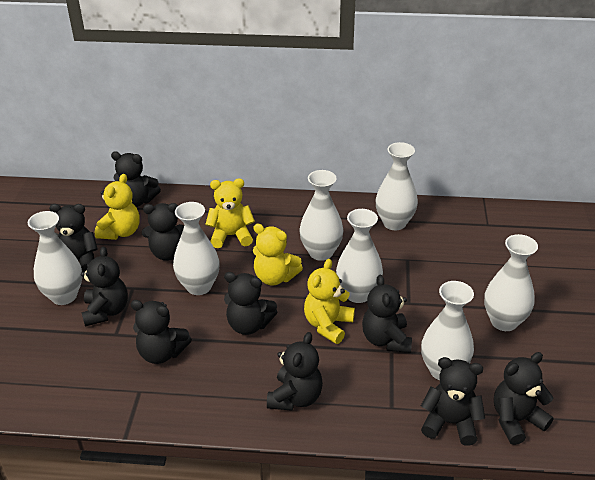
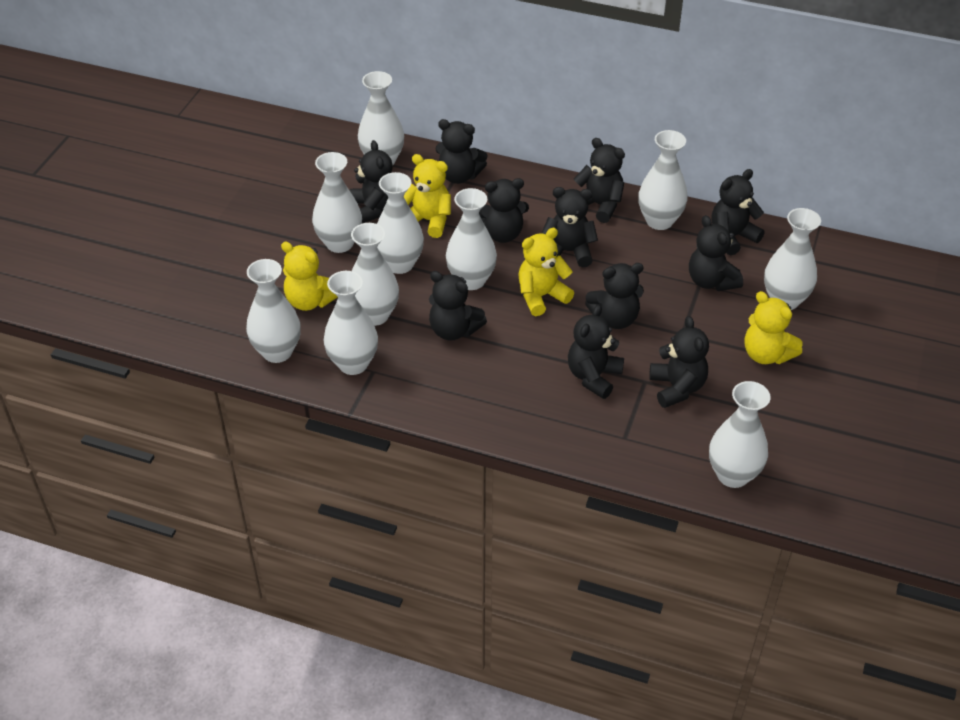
black teddy bear: 10 -> 11
white vase: 7 -> 10

